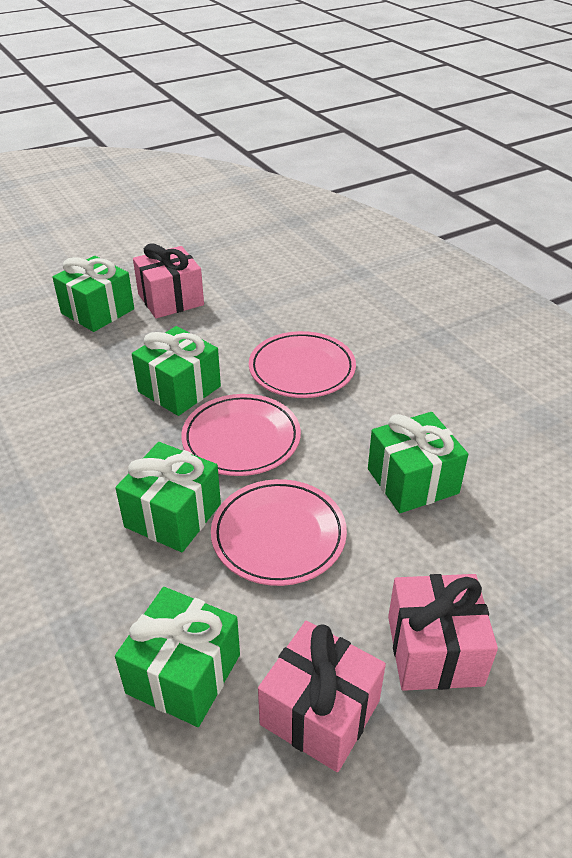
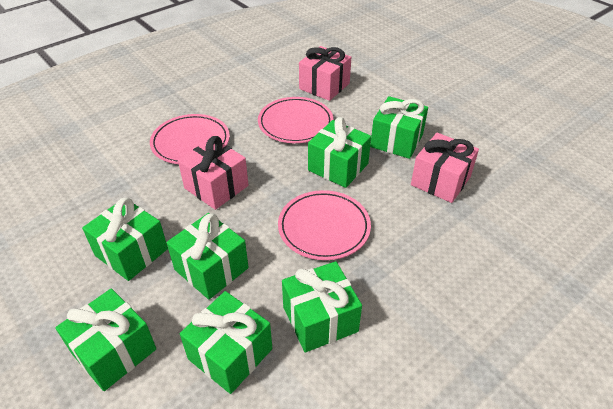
green gift: 5 -> 7

